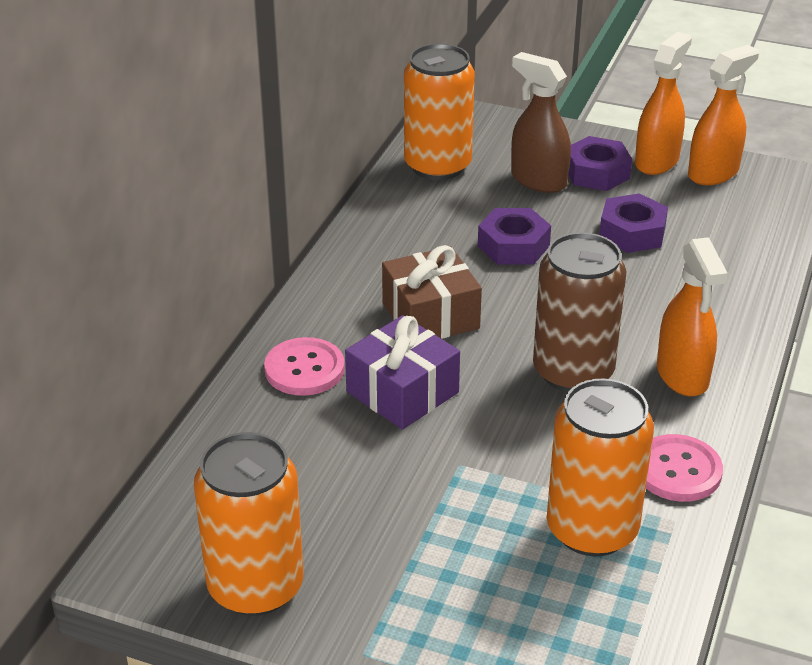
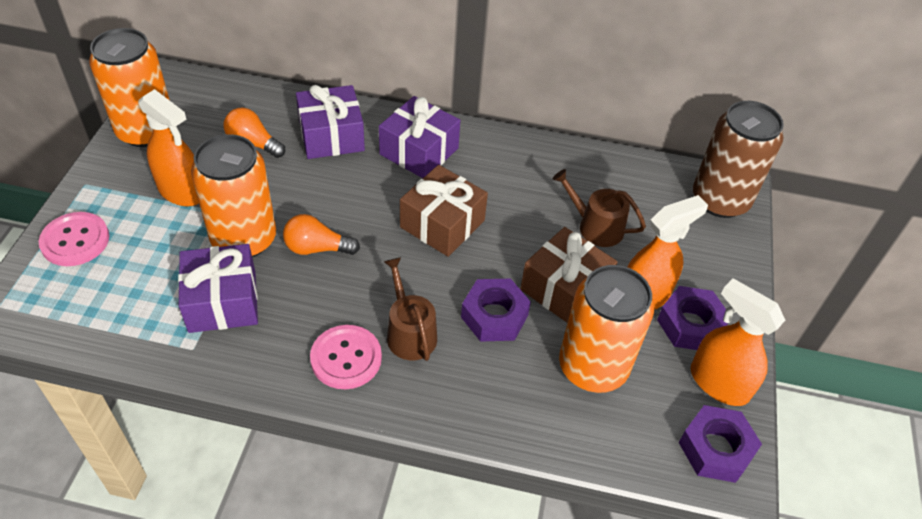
brown gift: 1 -> 2
brown spray bottle: 1 -> 0
brown watering can: 0 -> 2
orange light bulb: 0 -> 2
purple gift: 1 -> 3

